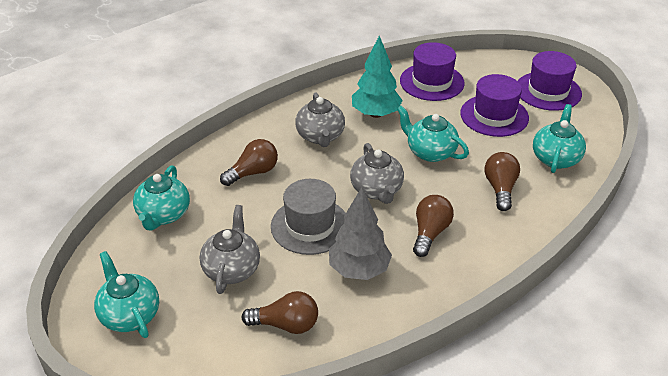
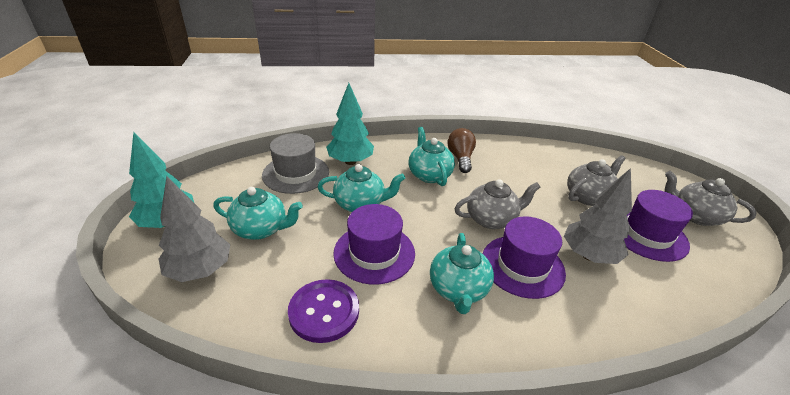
brown light bulb: 4 -> 1
grey tree: 1 -> 2
purple button: 0 -> 1
turquoise tree: 1 -> 2

